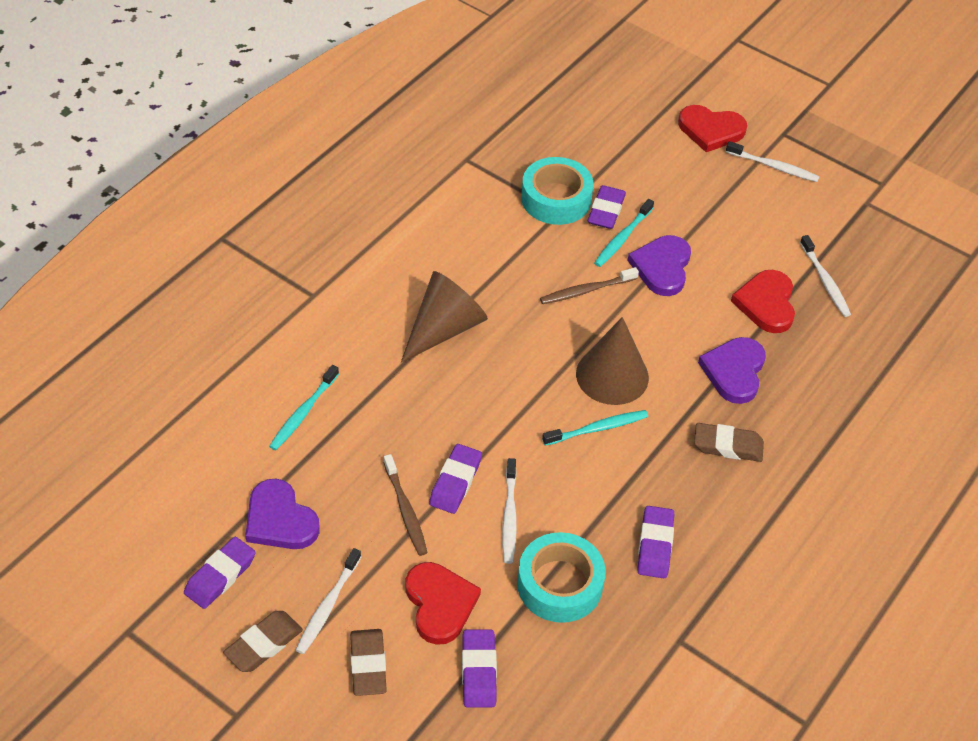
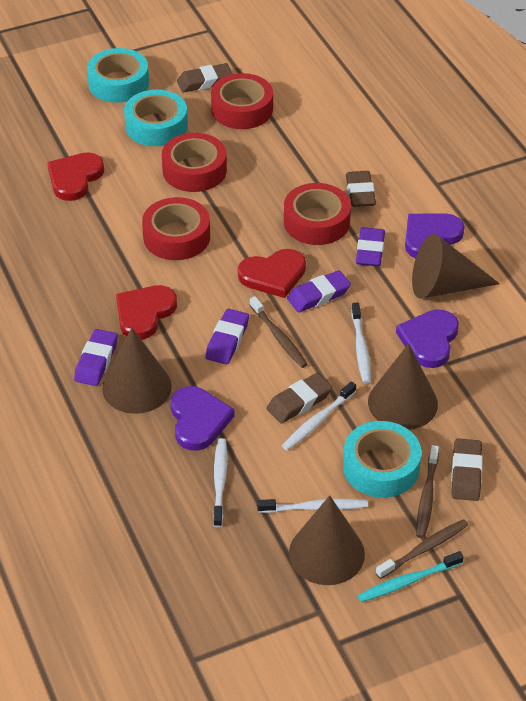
brown cone: 2 -> 4
brown eraser: 3 -> 4
brown toothbrush: 2 -> 3
purple eraser: 5 -> 4
red tape: 0 -> 4
turquoise tape: 2 -> 3
turquoise toothbrush: 3 -> 1

